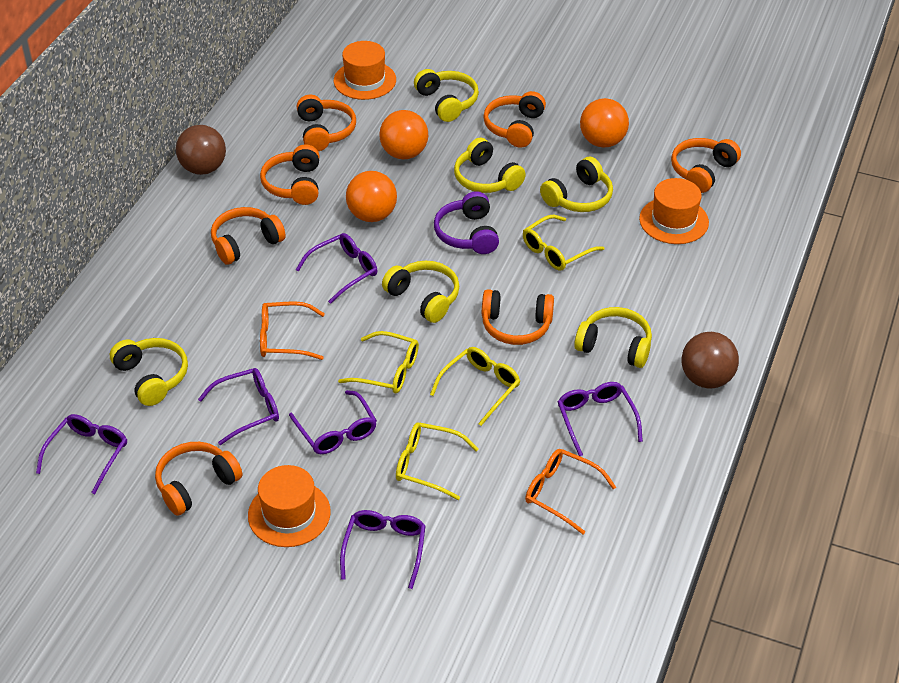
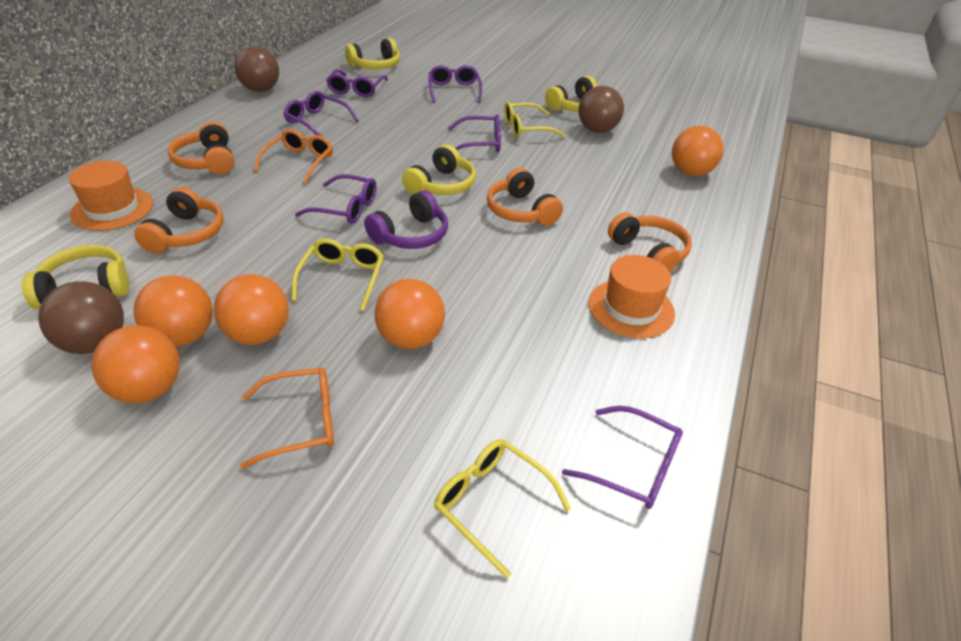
brown ball: 2 -> 3
orange ball: 3 -> 5
orange hat: 3 -> 2
orange headphones: 7 -> 4
yellow glasses: 4 -> 3
yellow headphones: 6 -> 4

